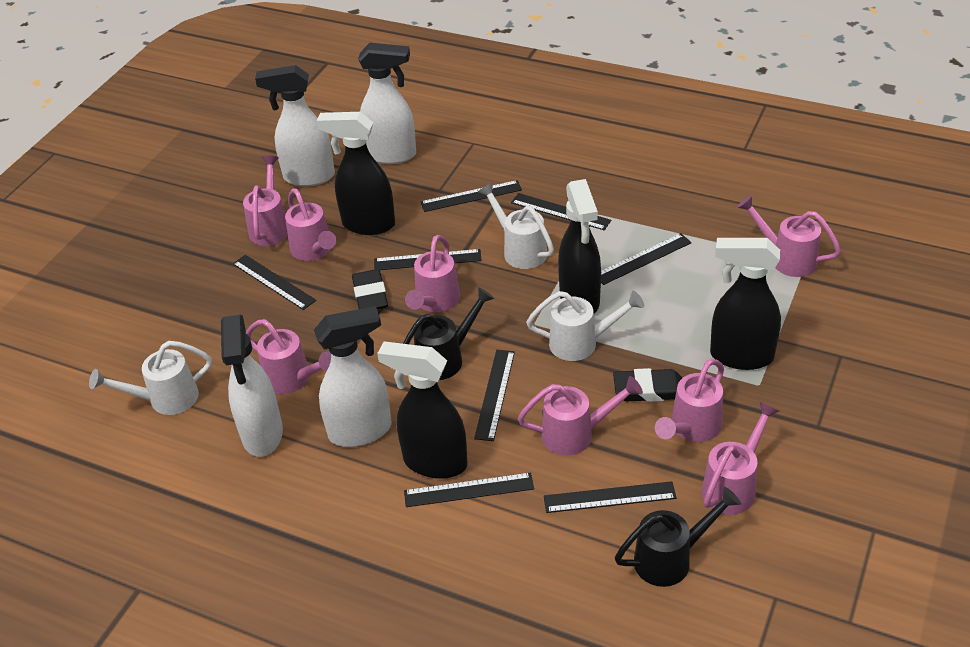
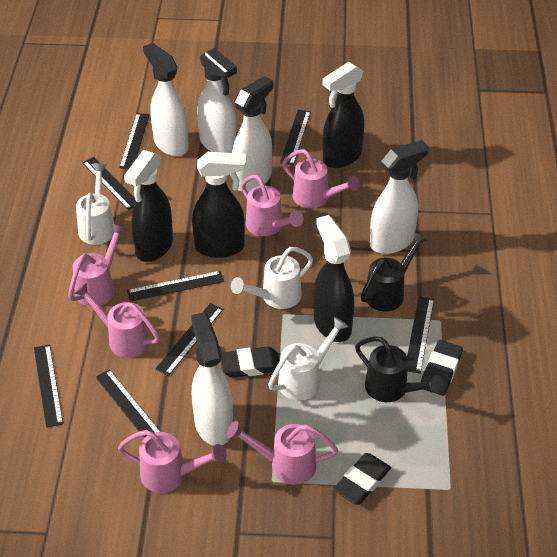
black eraser: 2 -> 3
pink watering can: 8 -> 6
white spray bottle: 4 -> 5

